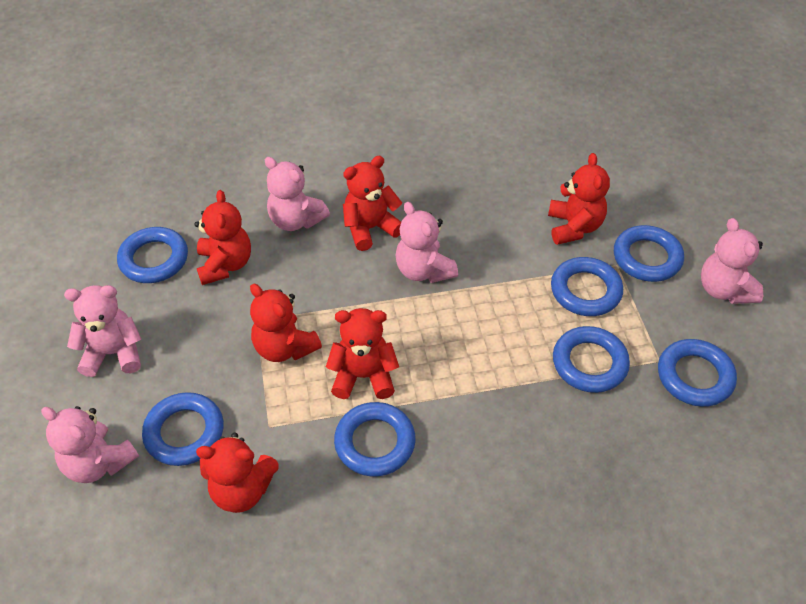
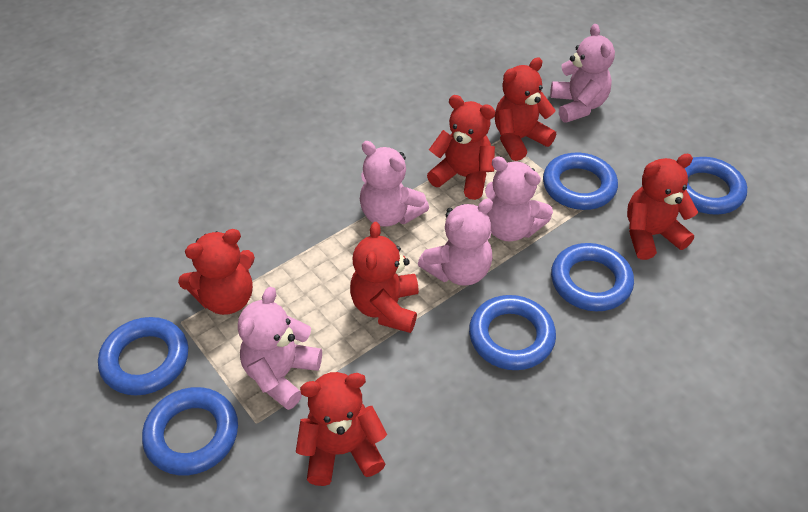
blue ring: 7 -> 6

